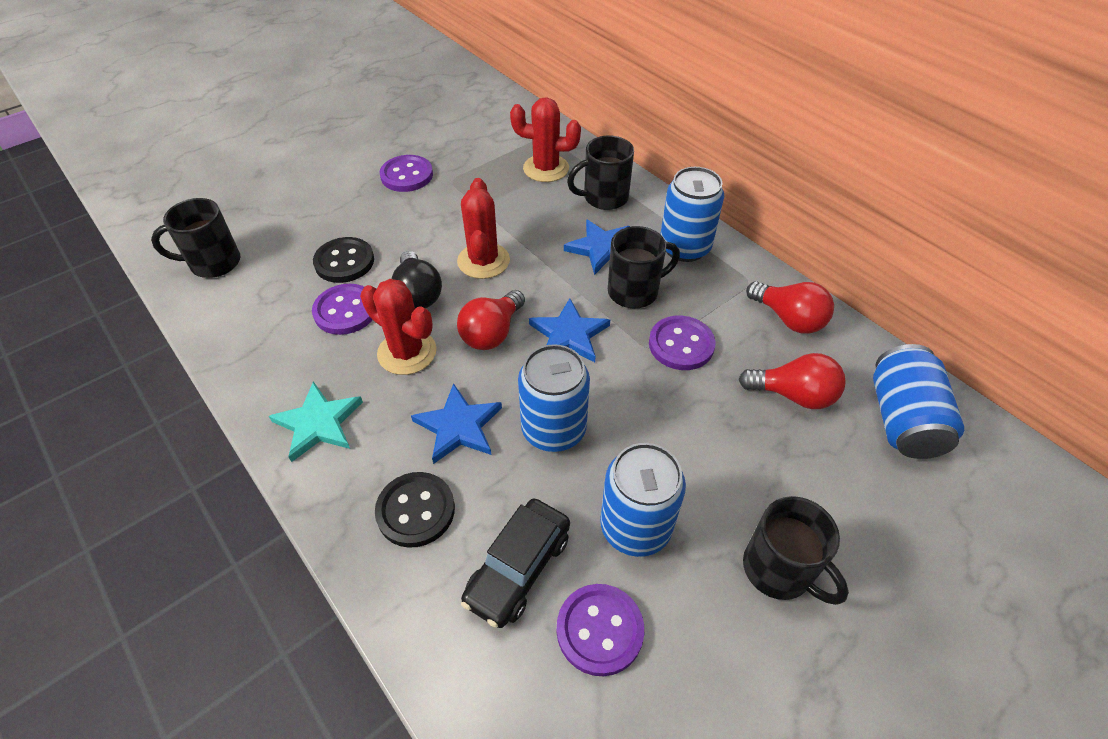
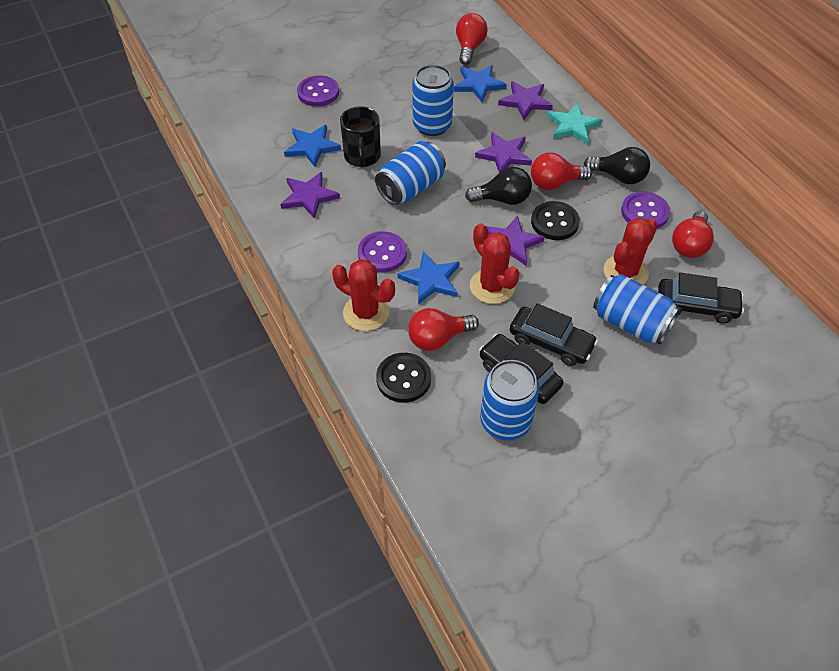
black car: 1 -> 3
black light bulb: 1 -> 2
black mug: 4 -> 1
purple button: 4 -> 3
purple star: 0 -> 4
red light bulb: 3 -> 4

